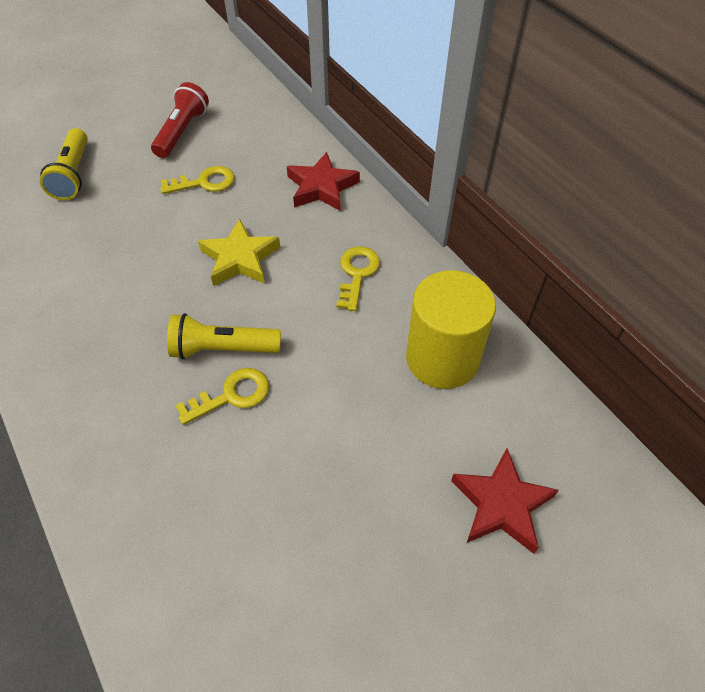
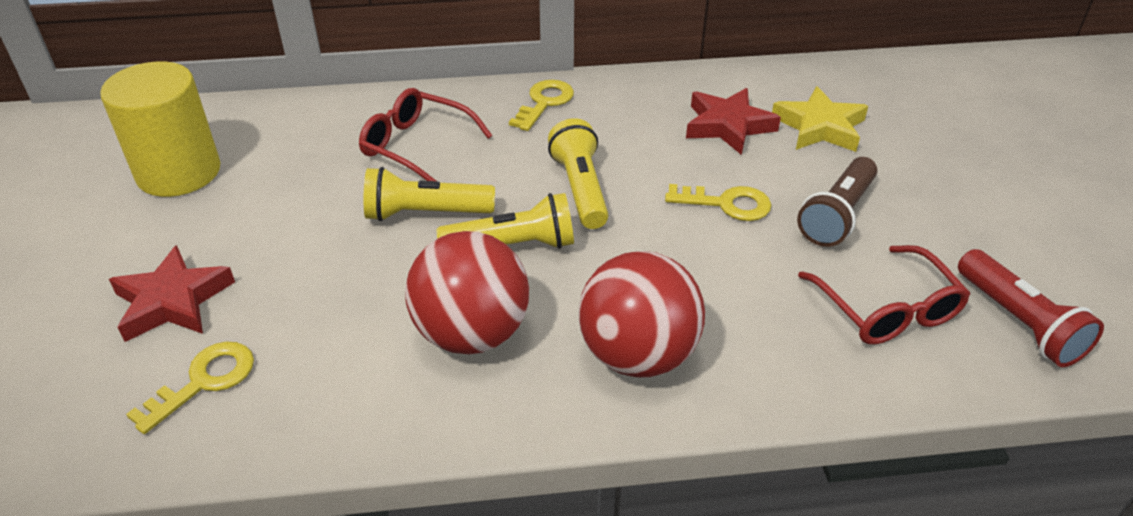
brown flashlight: 0 -> 1
red ball: 0 -> 2
red glasses: 0 -> 2
yellow flashlight: 2 -> 3

